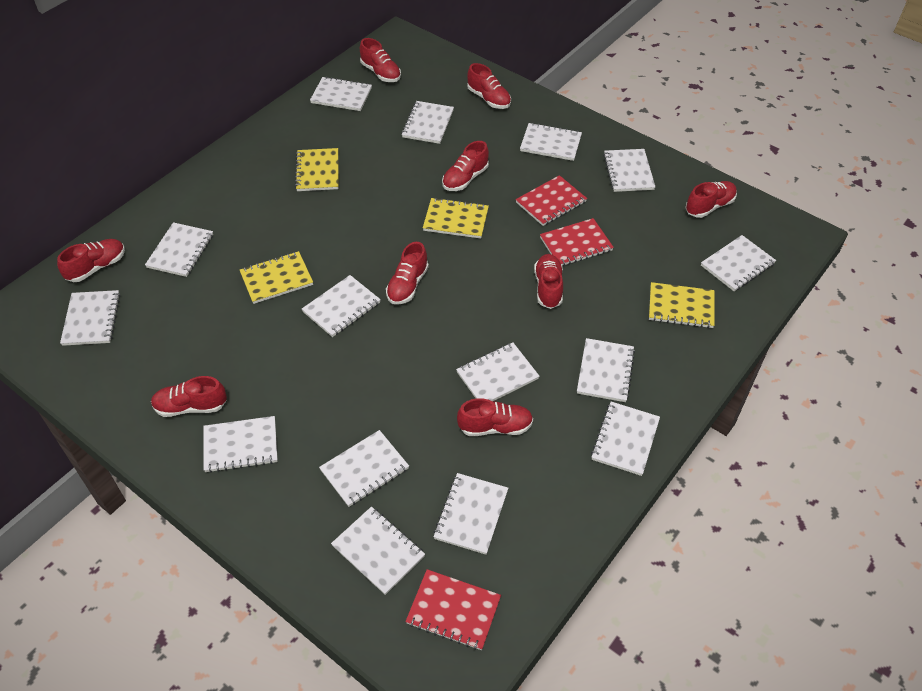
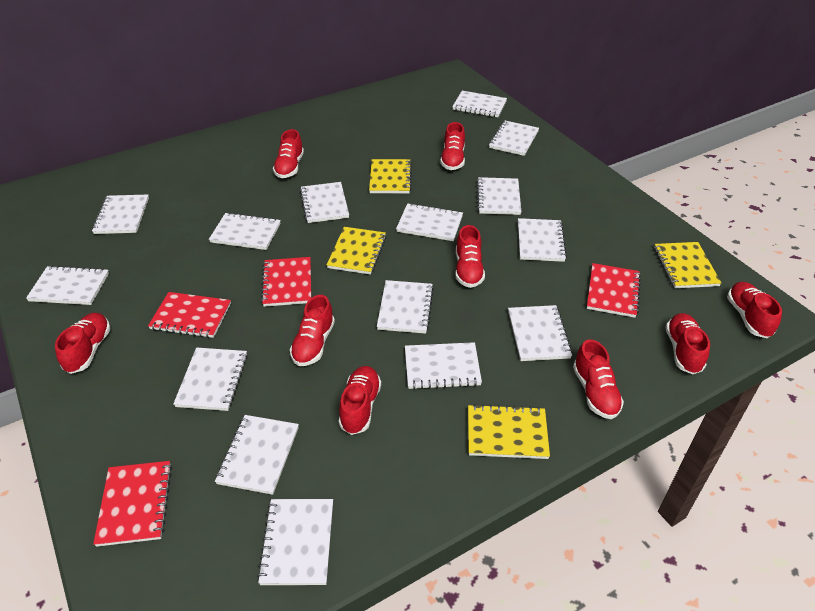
red notebook: 3 -> 4

